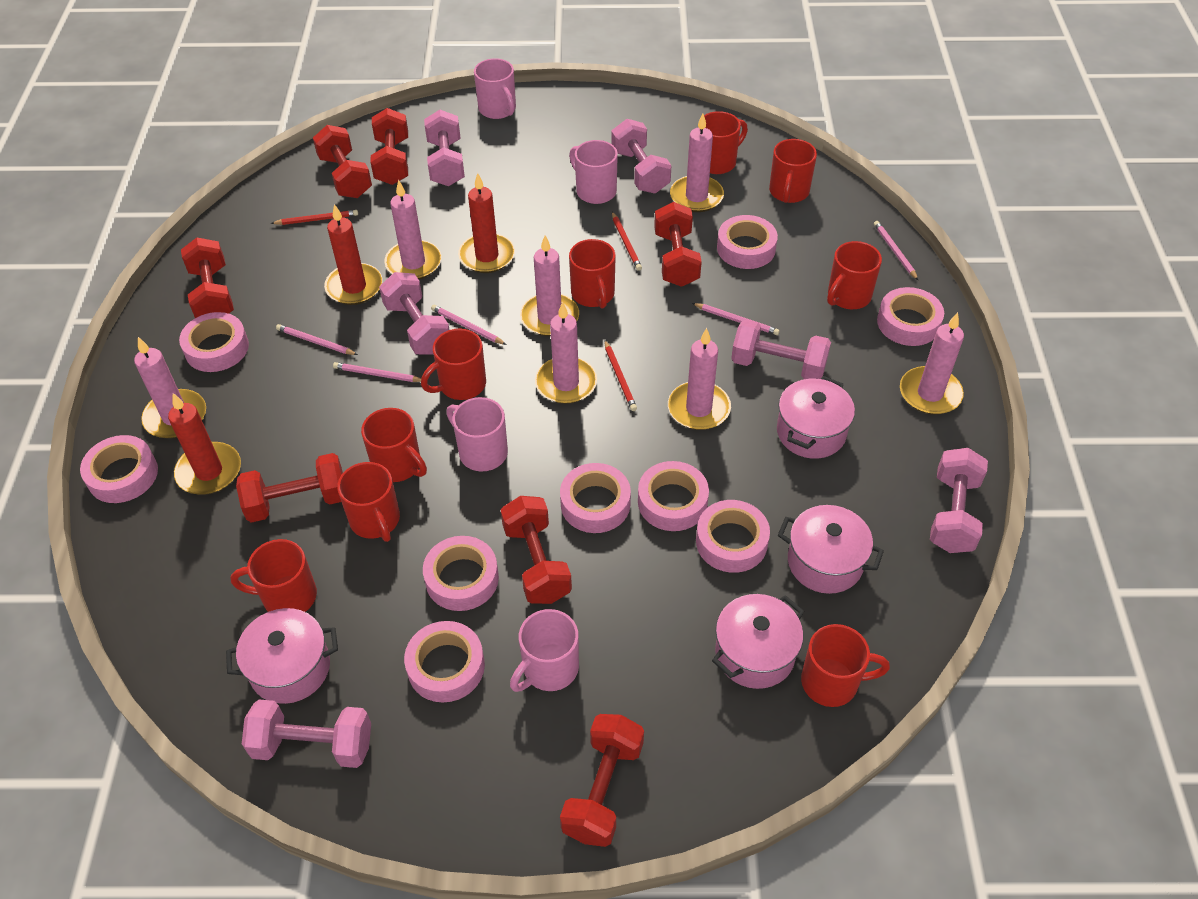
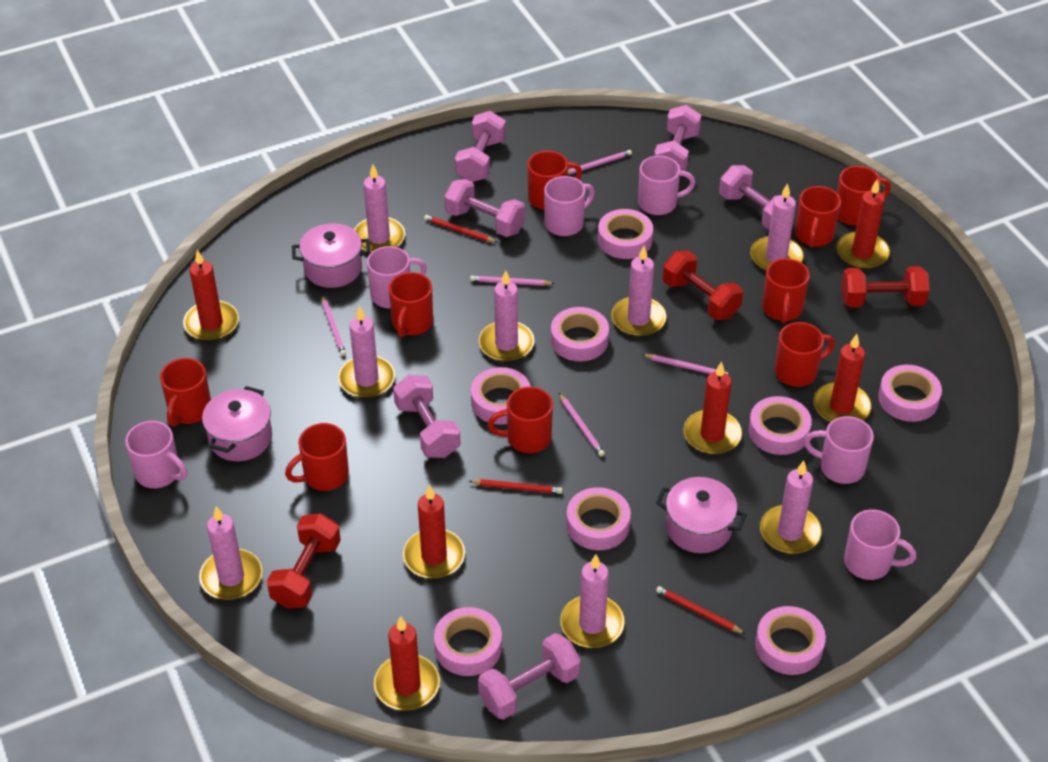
pink candle: 7 -> 8
pink mug: 4 -> 6
pink pot: 4 -> 3
pink tape: 9 -> 8
red candle: 3 -> 6
red dumbbell: 7 -> 3

